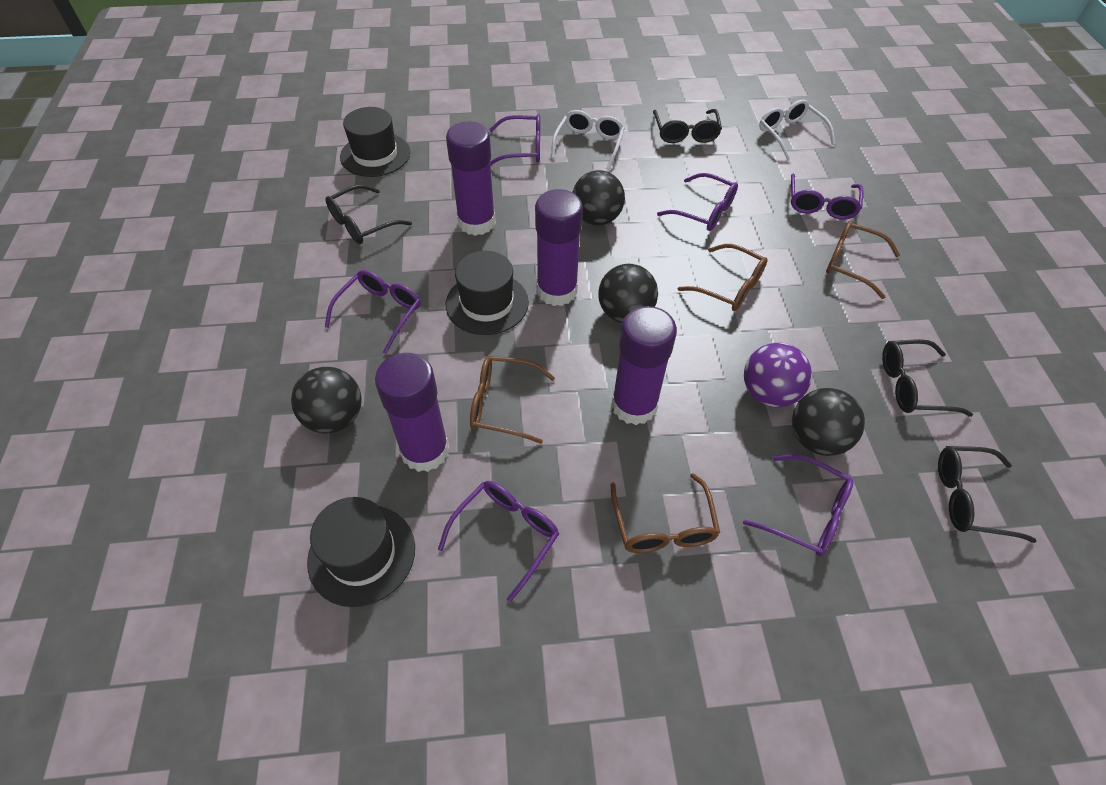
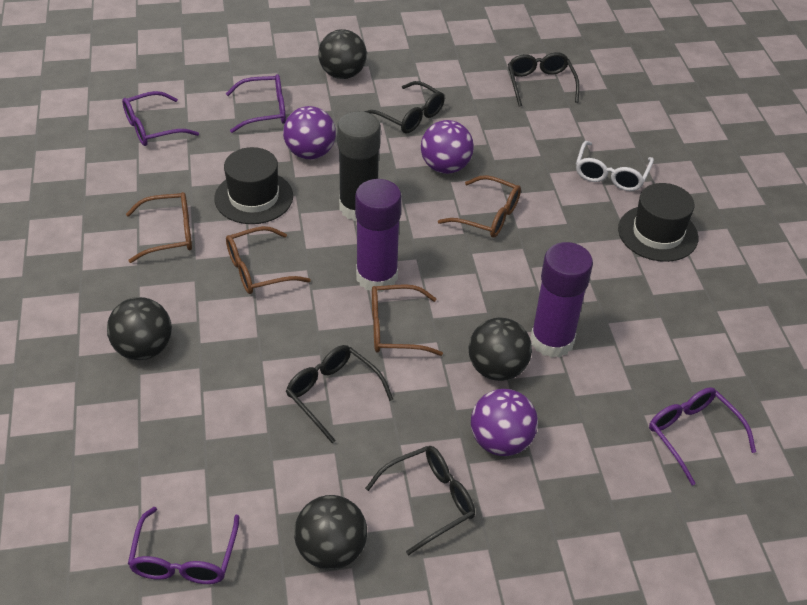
black glue stick: 0 -> 1
black hat: 3 -> 2
purple ball: 1 -> 3
purple glasses: 6 -> 4
purple glue stick: 4 -> 2
white glasses: 2 -> 1

